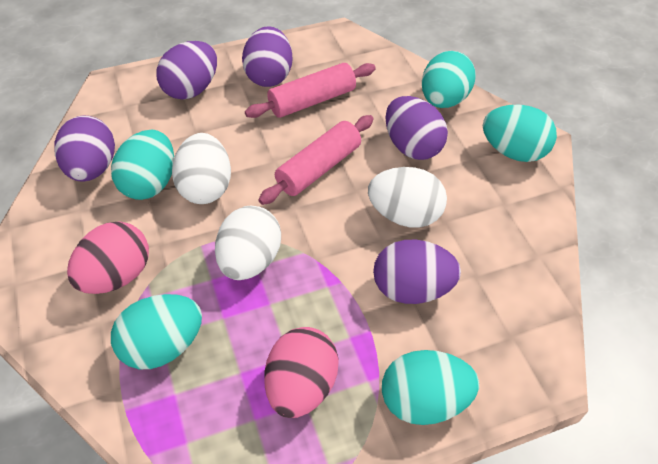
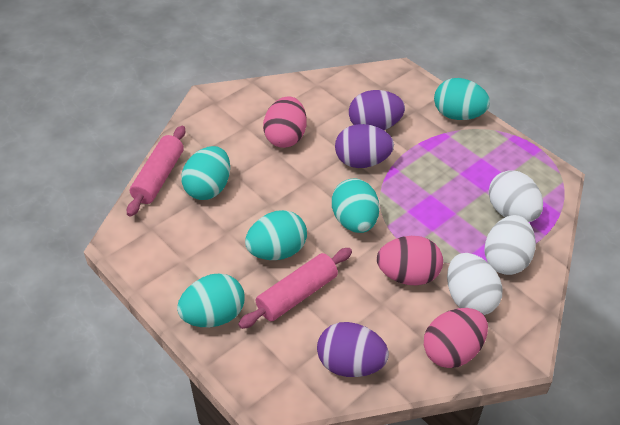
pink egg: 2 -> 3
purple egg: 5 -> 3

